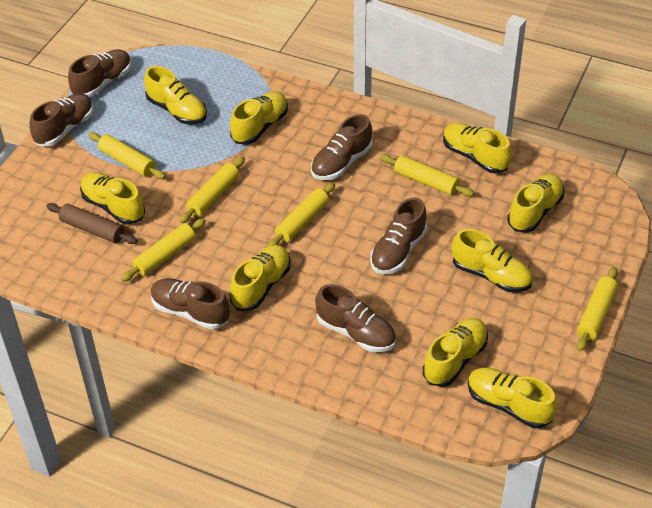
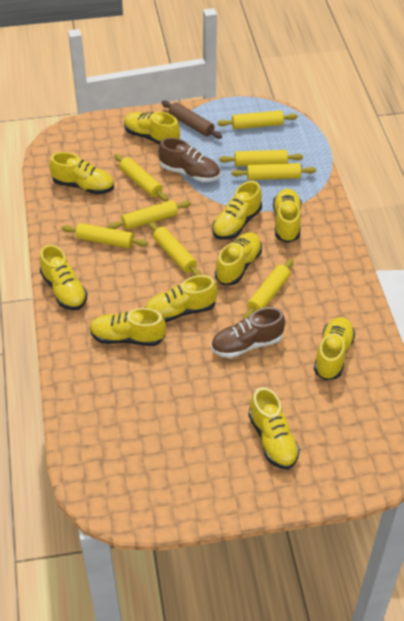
brown shoe: 6 -> 2
yellow rolling pin: 6 -> 8
yellow shoe: 9 -> 10

